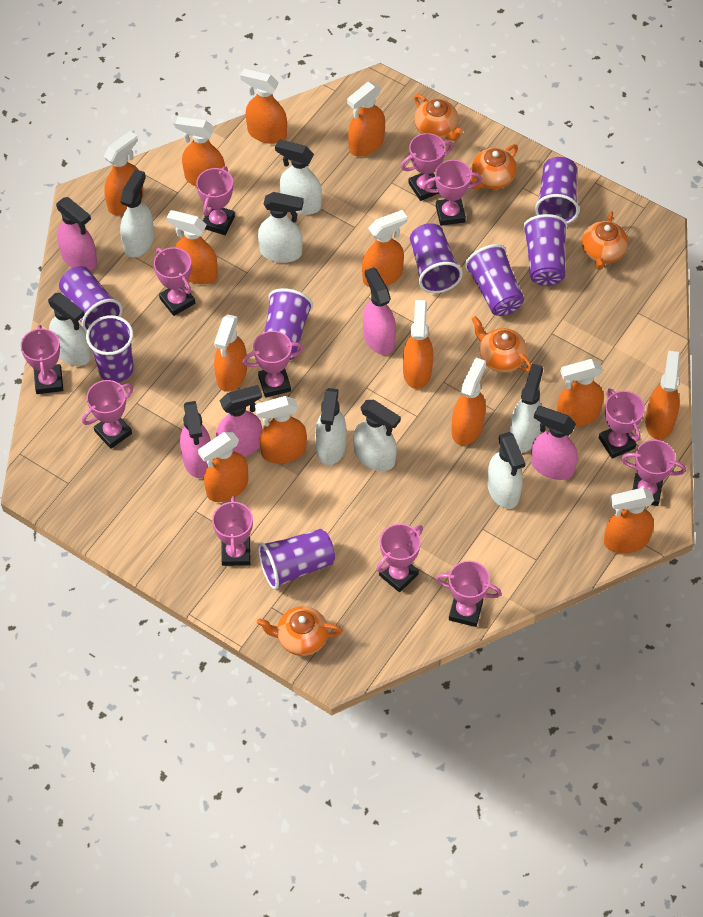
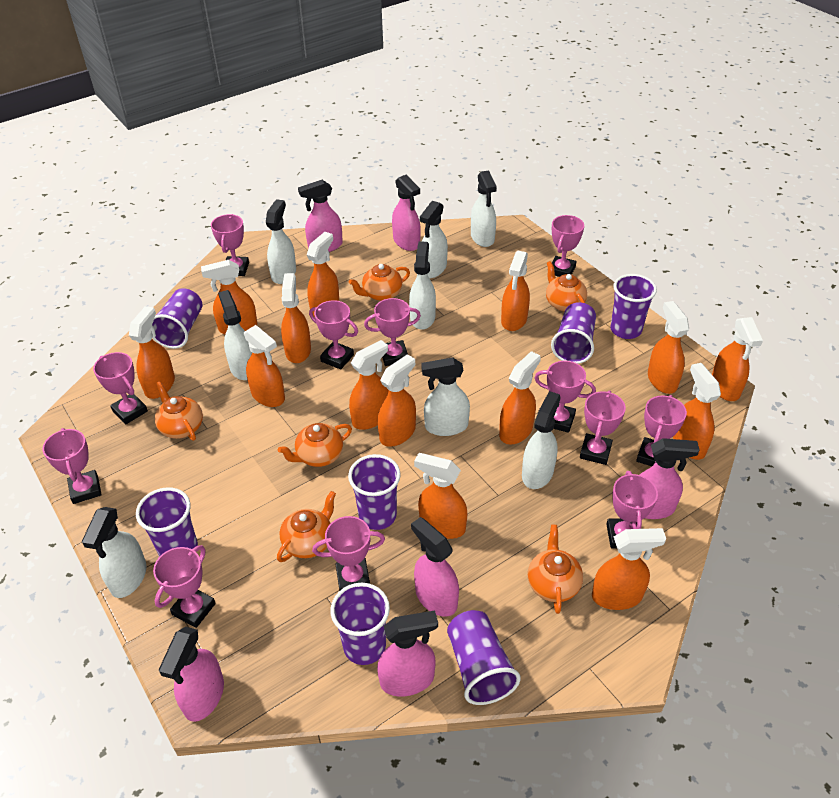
orange teapot: 5 -> 6
pink spray bottle: 5 -> 6
purple cup: 8 -> 7

